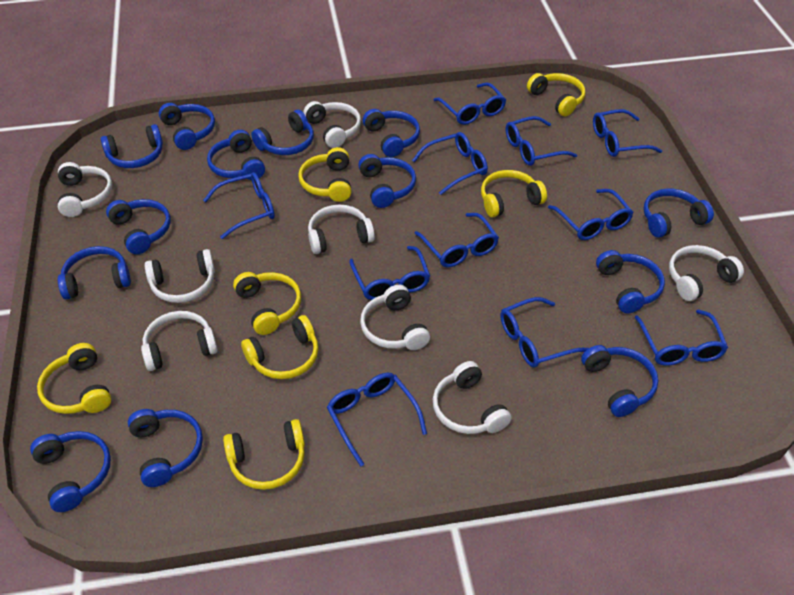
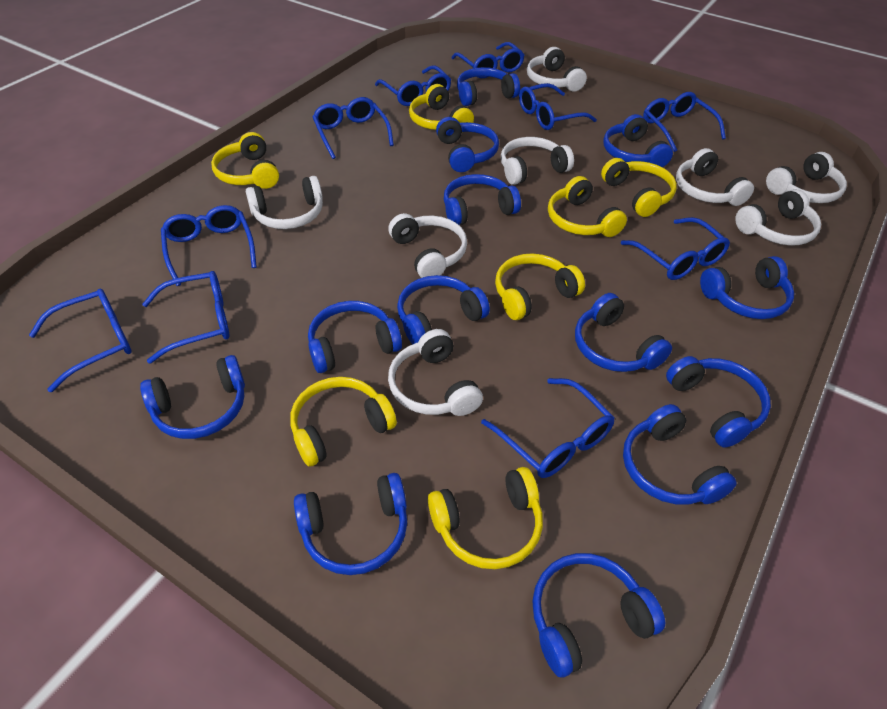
blue glasses: 11 -> 10

